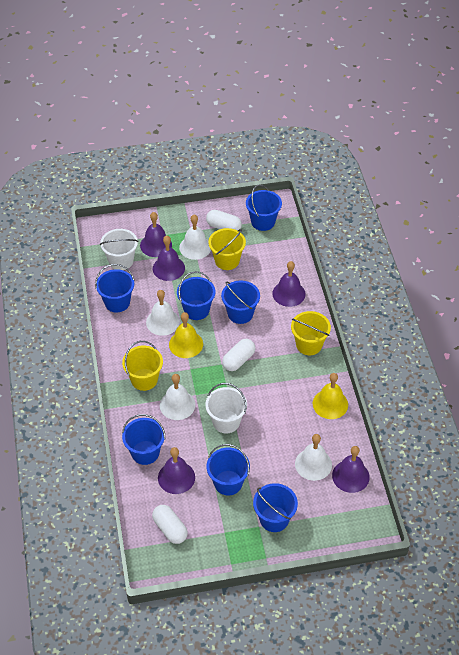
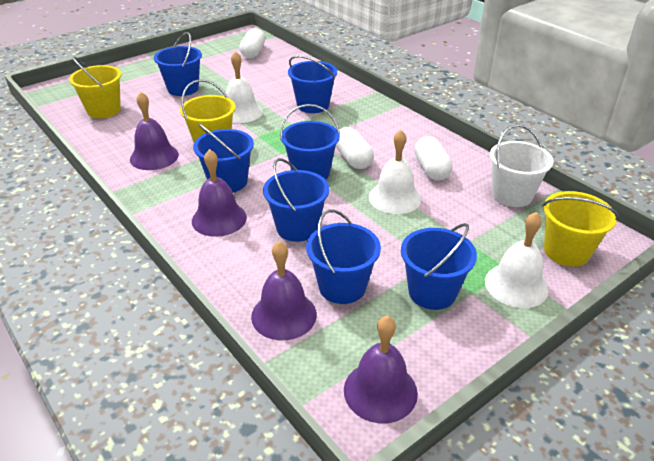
purple bell: 5 -> 4
white bell: 4 -> 3
white bucket: 2 -> 1
yellow bell: 2 -> 0

